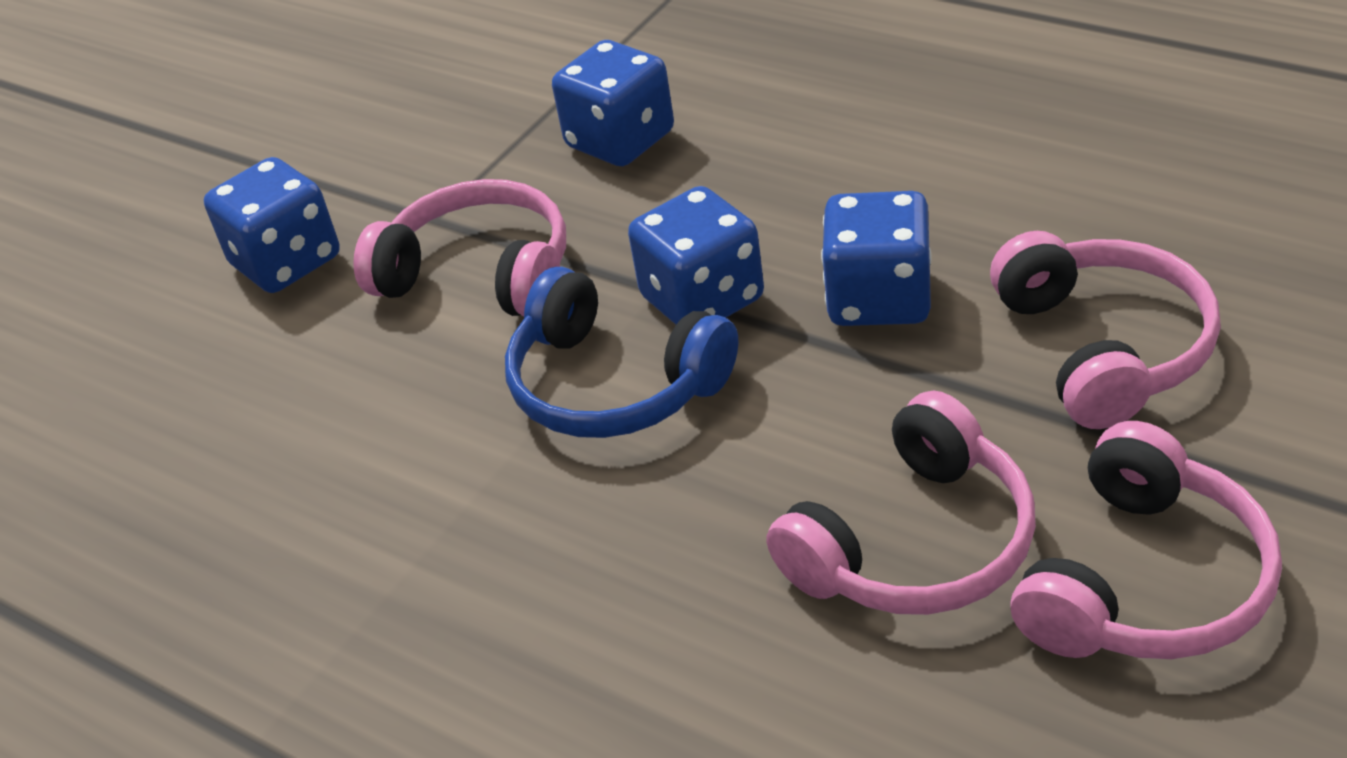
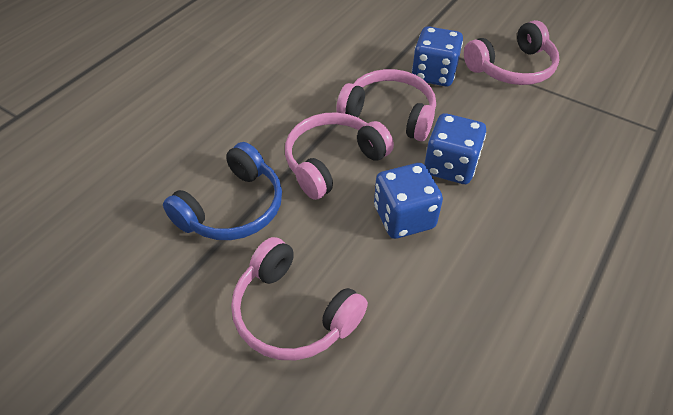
blue dice: 4 -> 3

